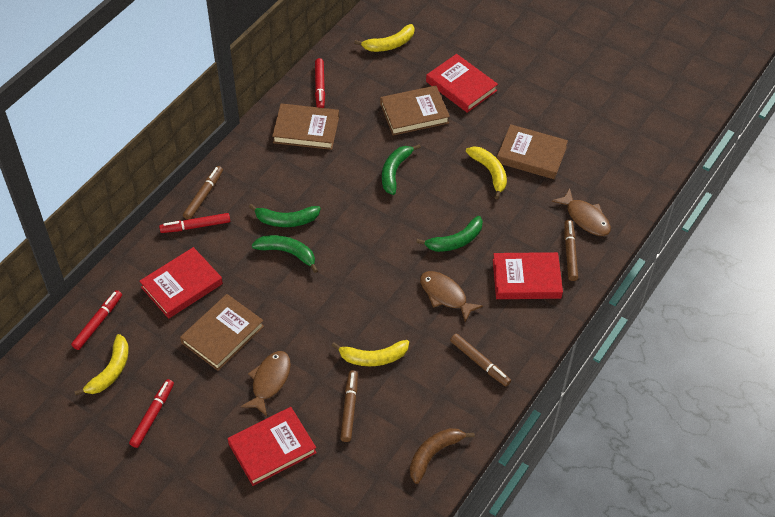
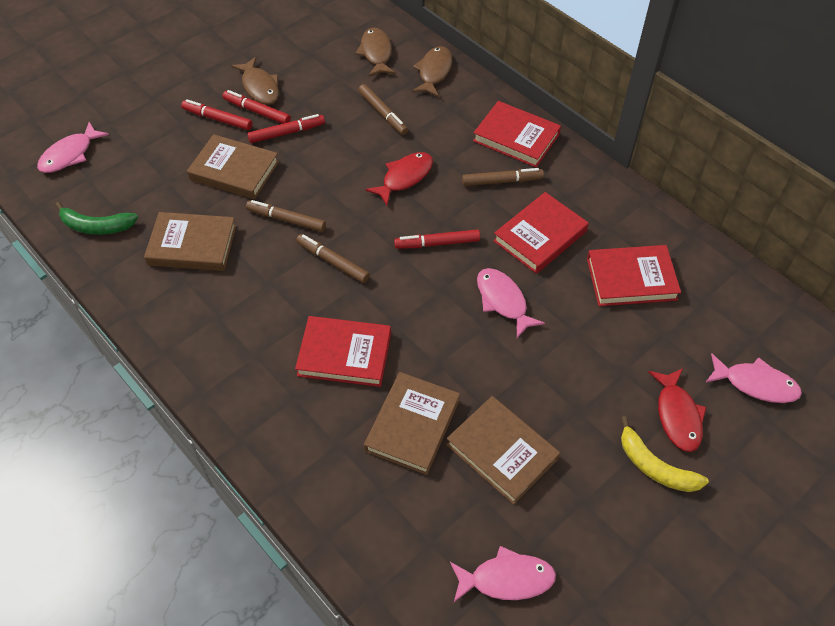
brown banana: 1 -> 0
green banana: 4 -> 1
pink fish: 0 -> 4
red fish: 0 -> 2
yellow banana: 4 -> 1

